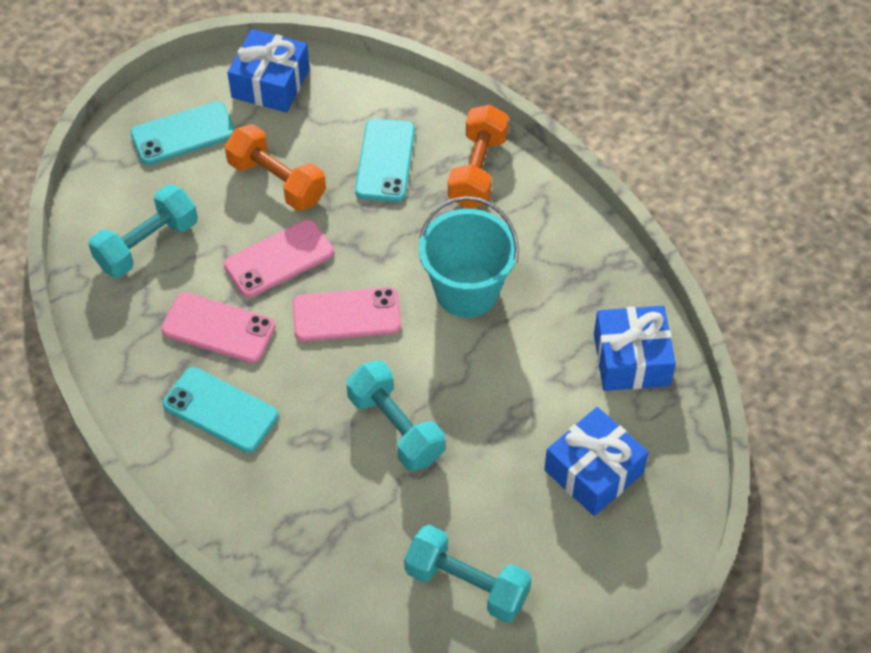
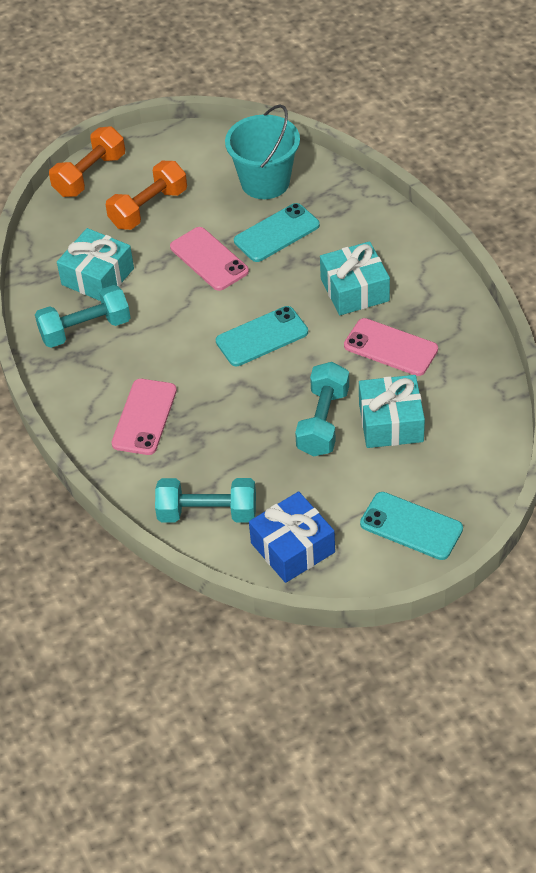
blue gift: 3 -> 1
turquoise gift: 0 -> 3

